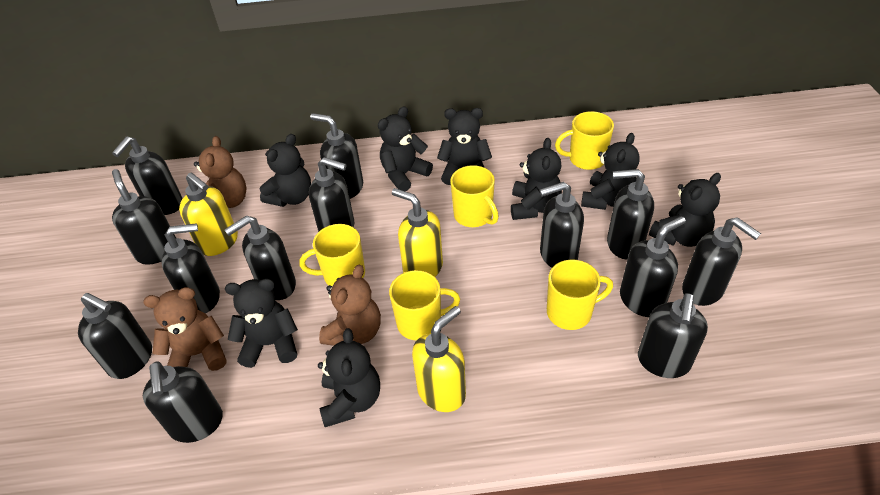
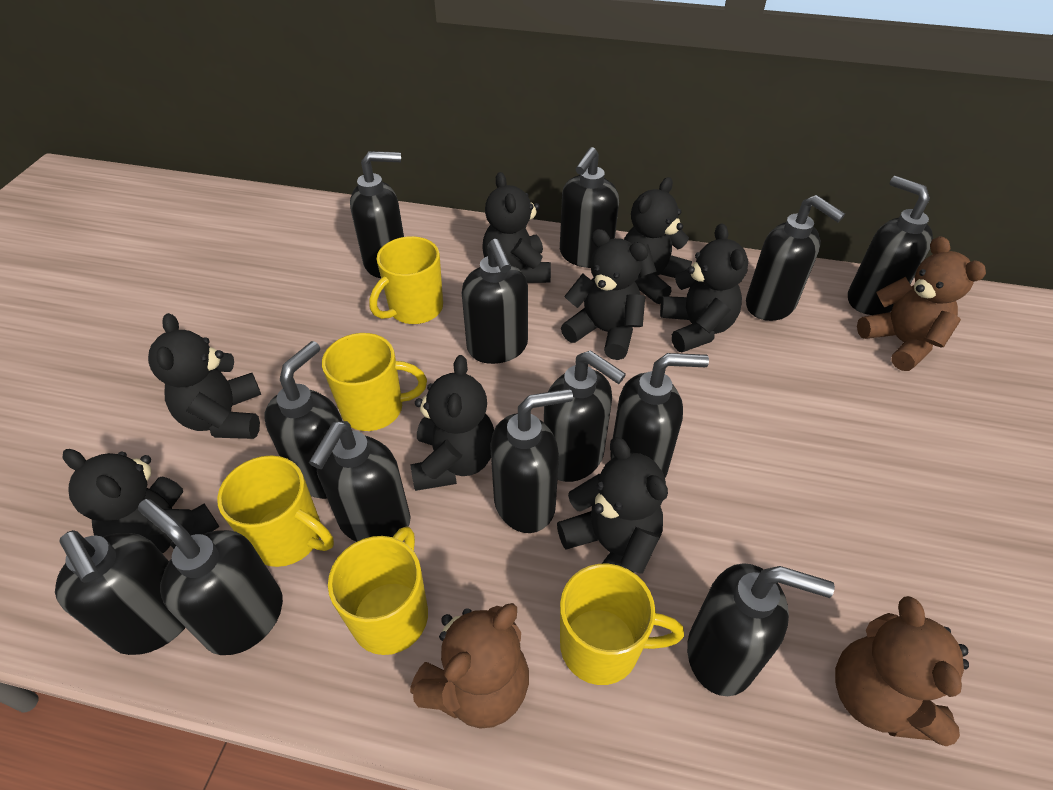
yellow soap dispenser: 3 -> 0

